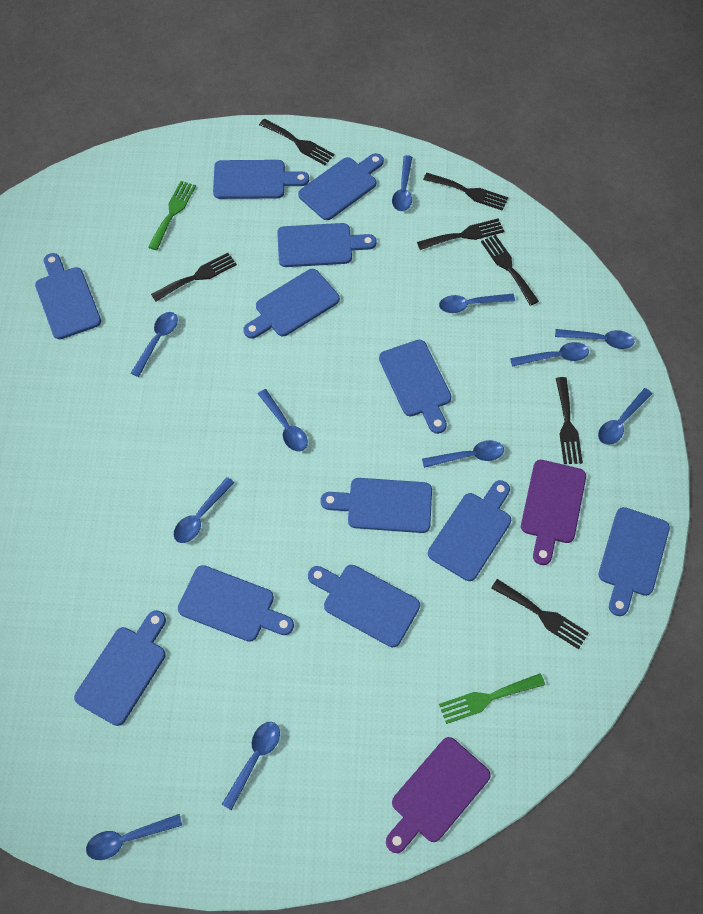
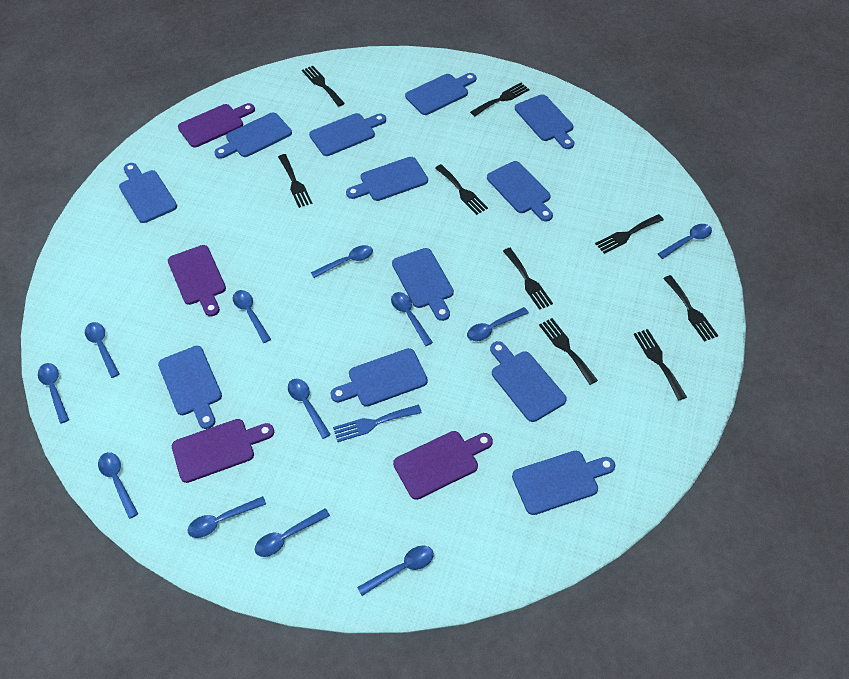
black fork: 7 -> 9
blue fork: 0 -> 1
blue spoon: 11 -> 12
green fork: 2 -> 0
purple cutting board: 2 -> 4

